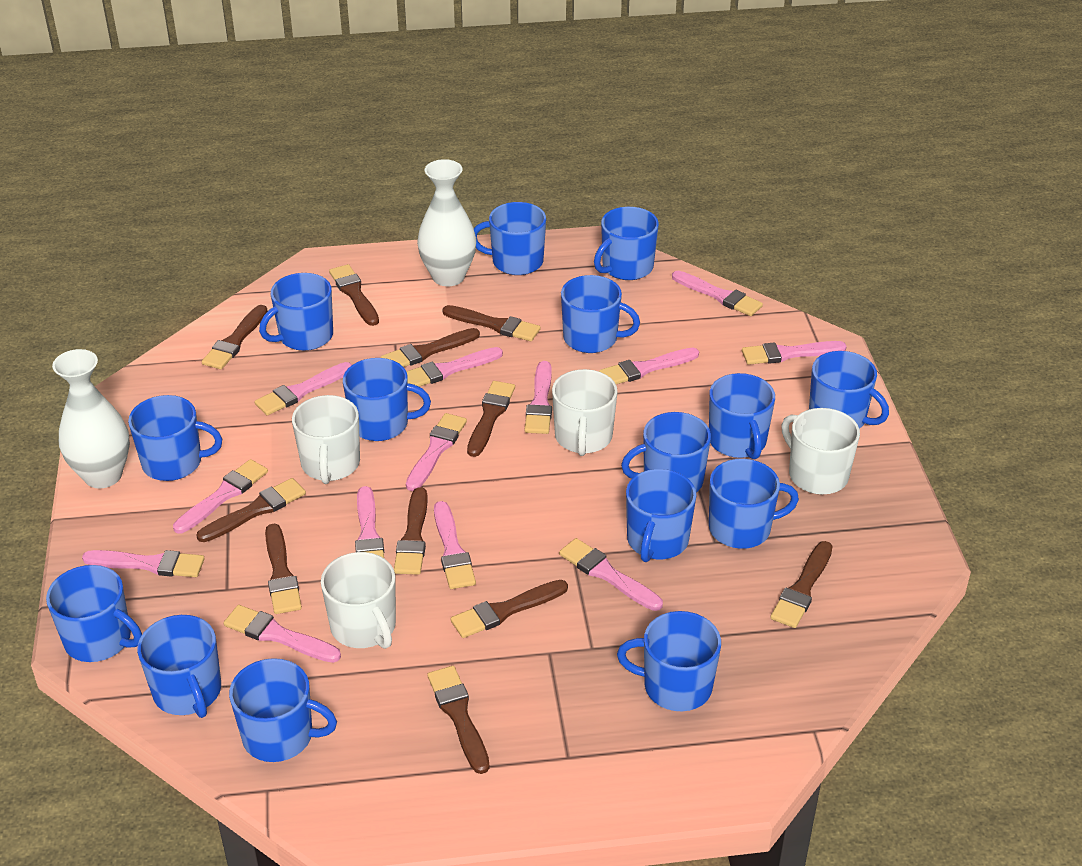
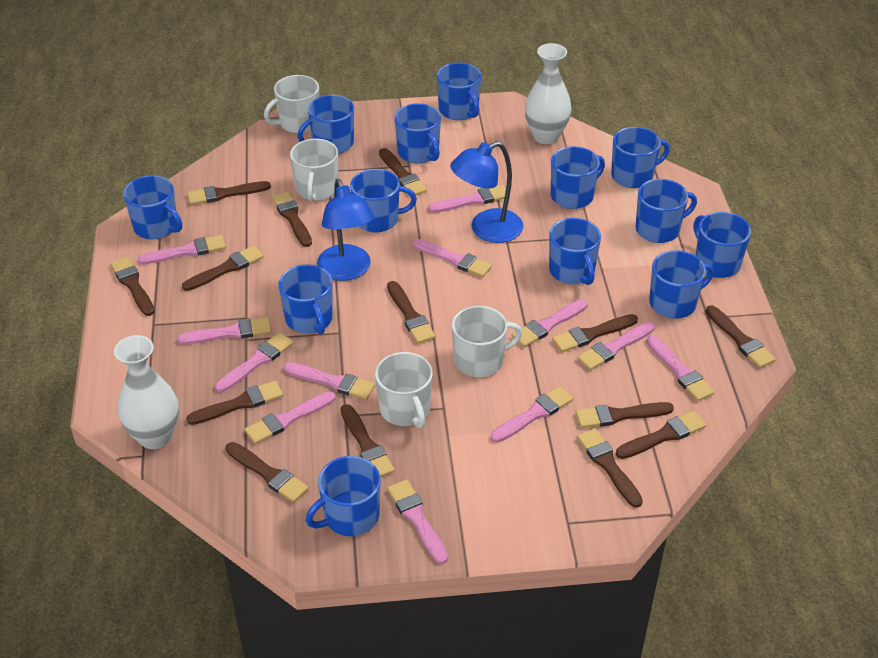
blue lamp: 0 -> 2
blue mug: 15 -> 13
brown brush: 11 -> 14
pink brush: 13 -> 12

